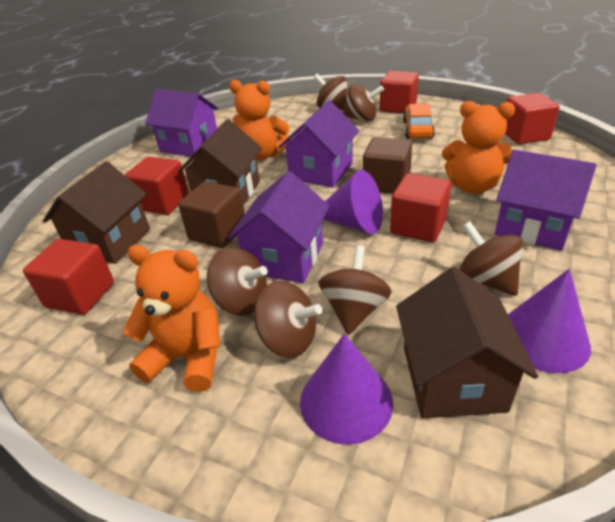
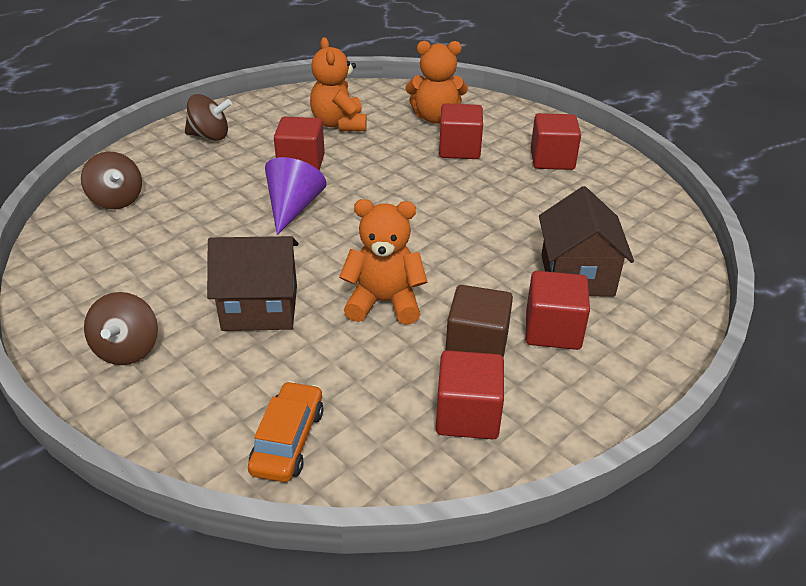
brown cube: 2 -> 1
brown house: 3 -> 2
brown spinning top: 6 -> 3
purple cone: 3 -> 1
purple house: 4 -> 0

